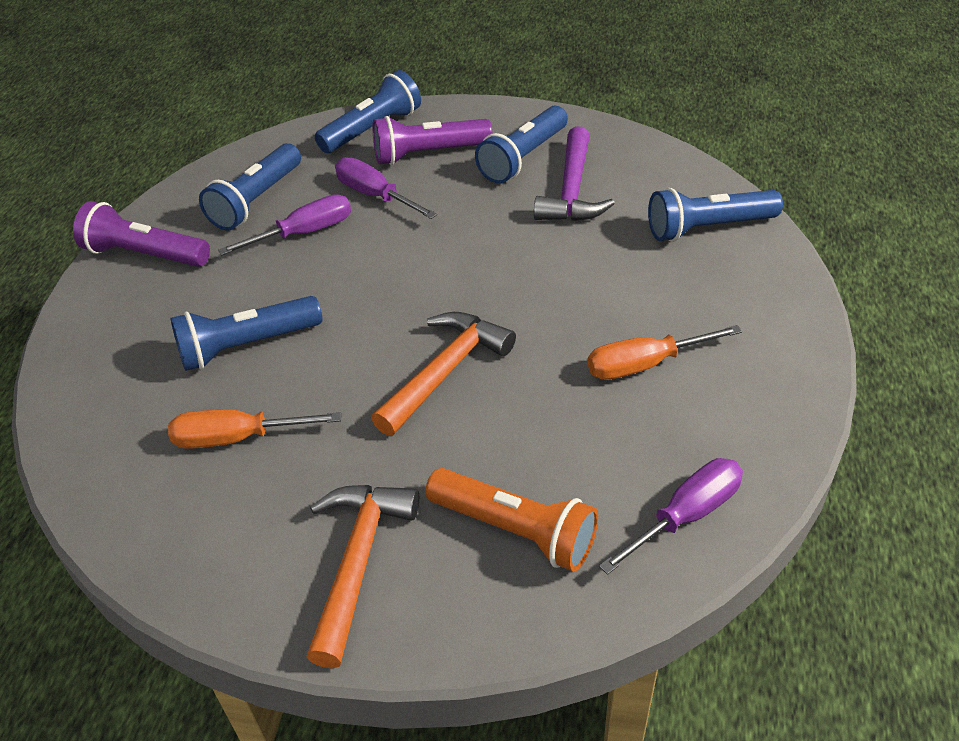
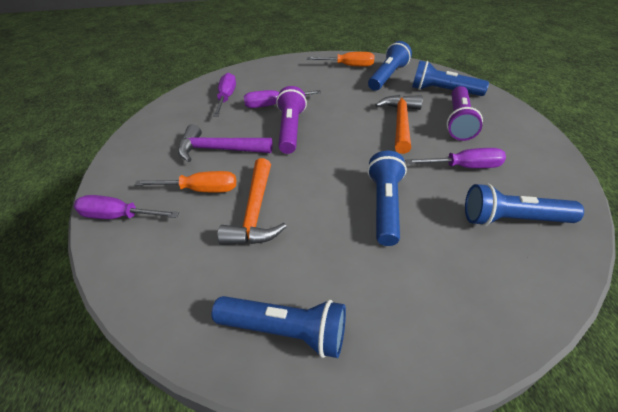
orange flashlight: 1 -> 0
purple screwdriver: 3 -> 4

